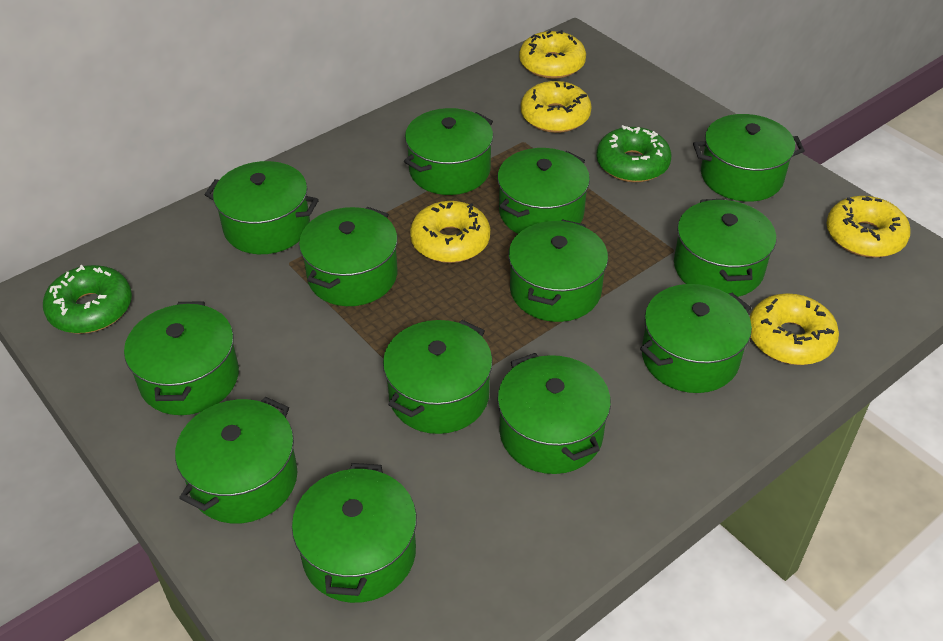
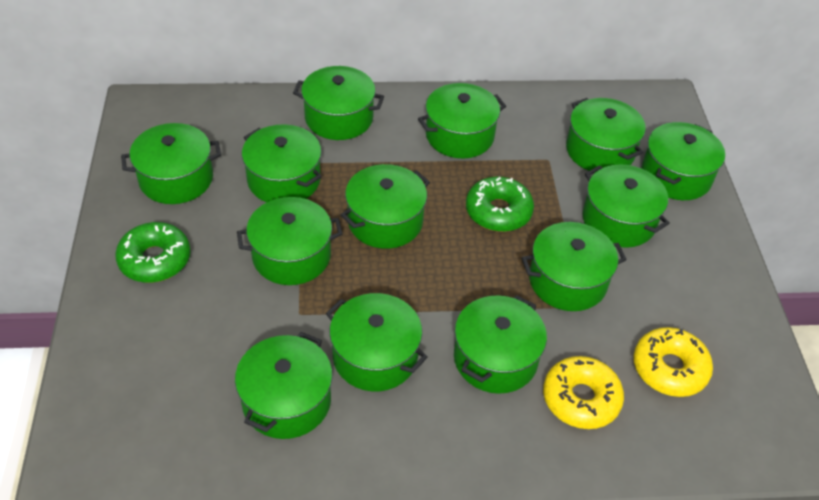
yellow donut: 5 -> 2

